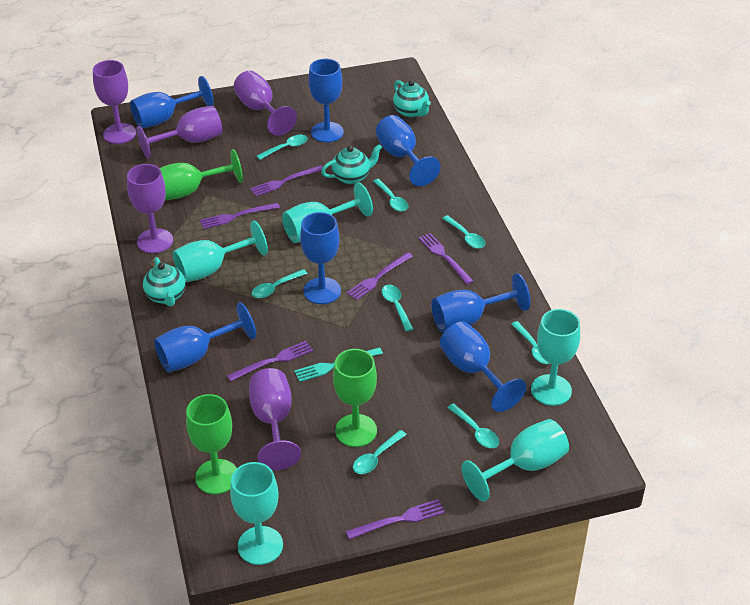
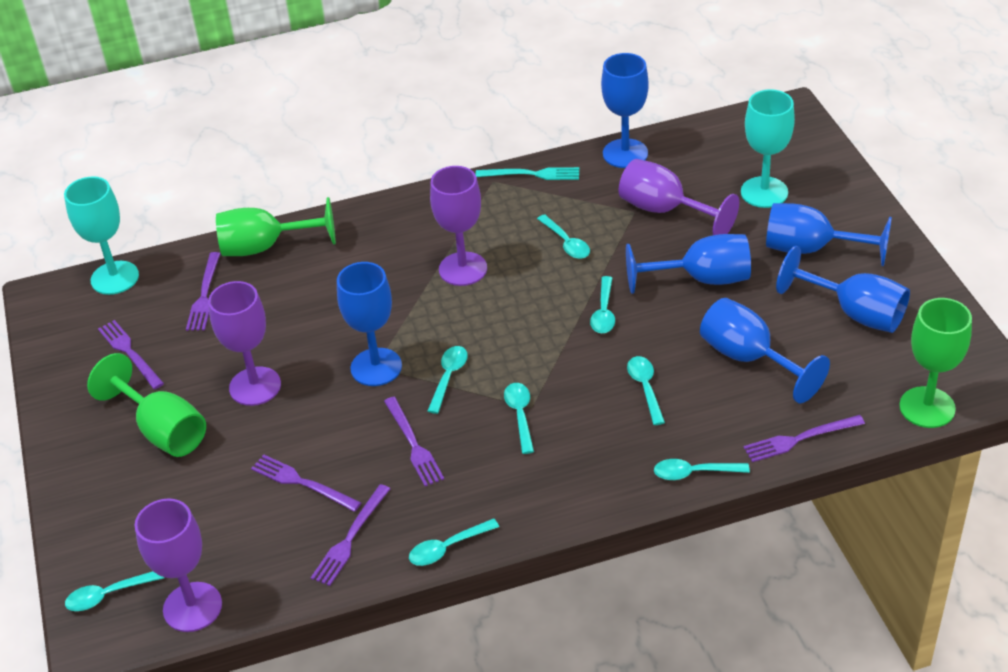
blue goblet: 7 -> 6
purple goblet: 5 -> 4
turquoise goblet: 5 -> 2
turquoise teapot: 3 -> 0

